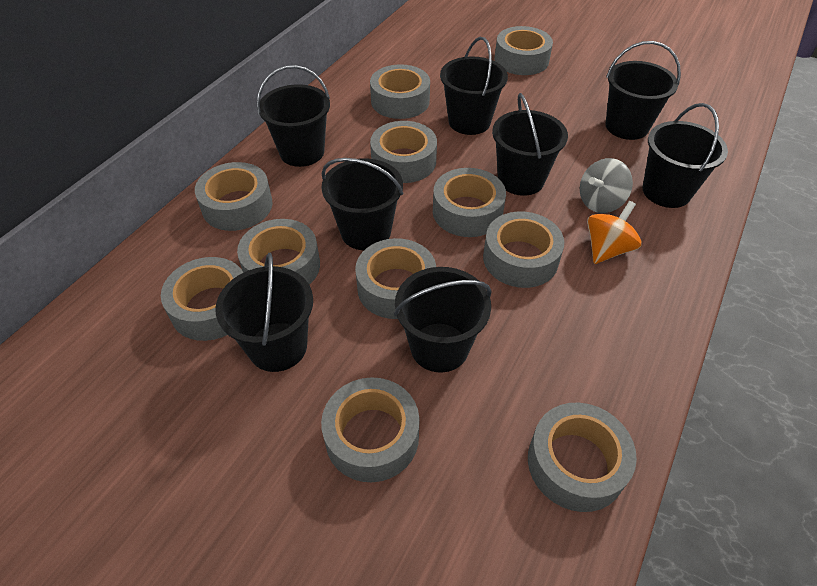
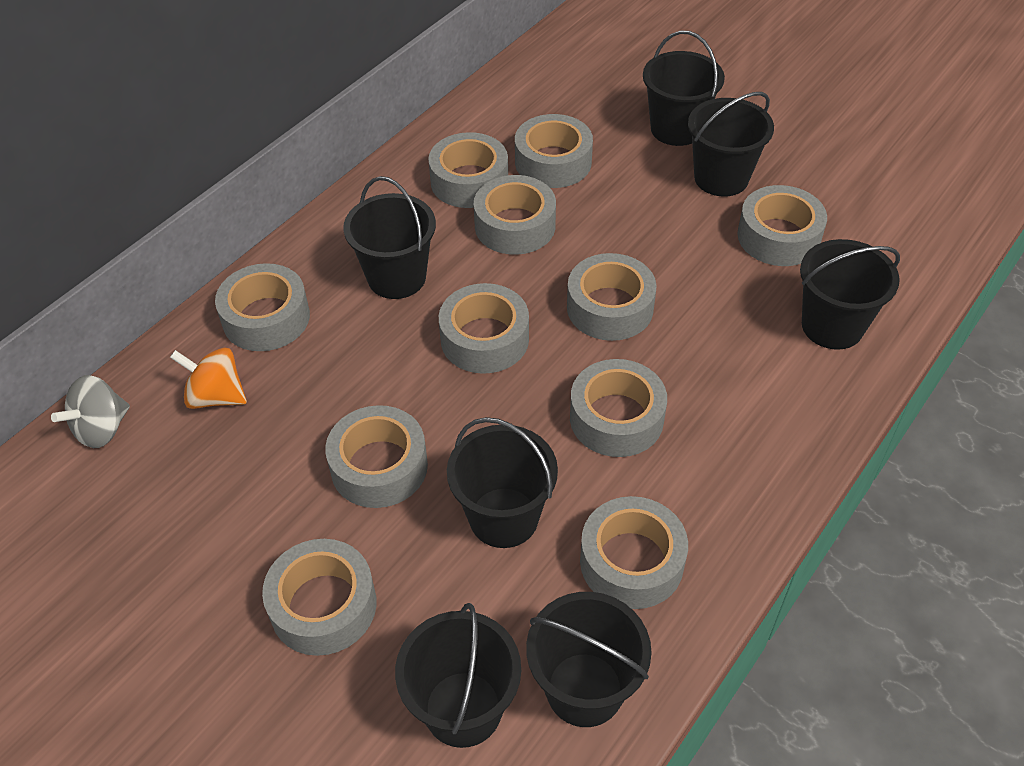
black bucket: 8 -> 7

